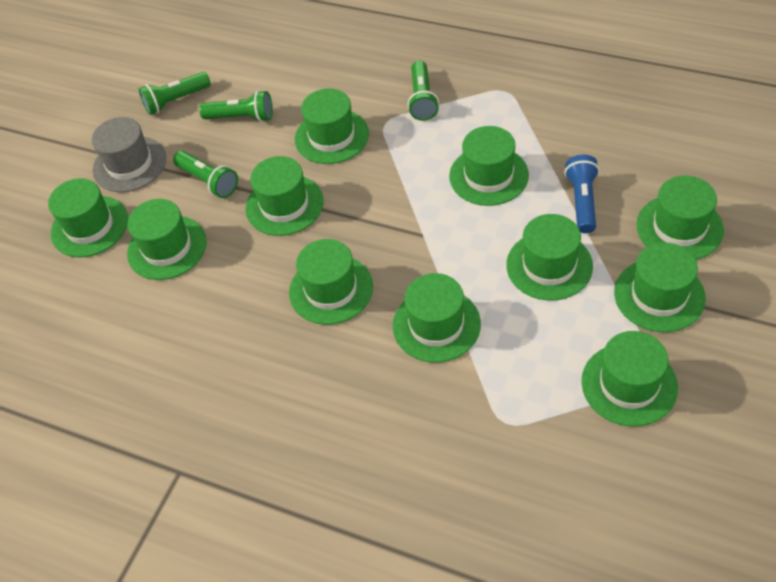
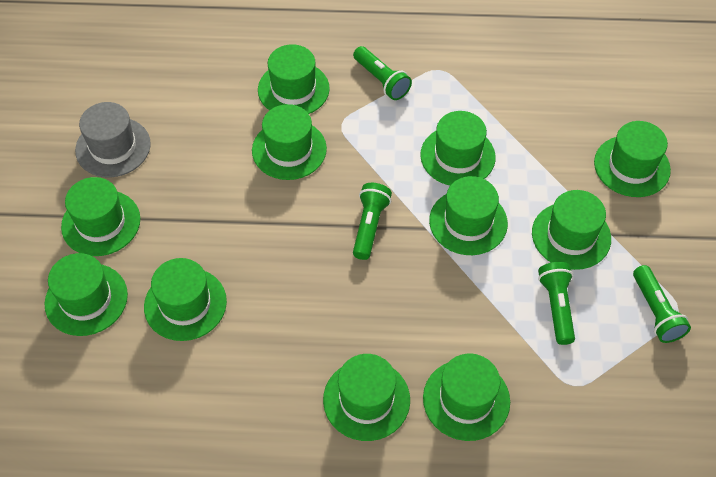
blue flashlight: 1 -> 0

